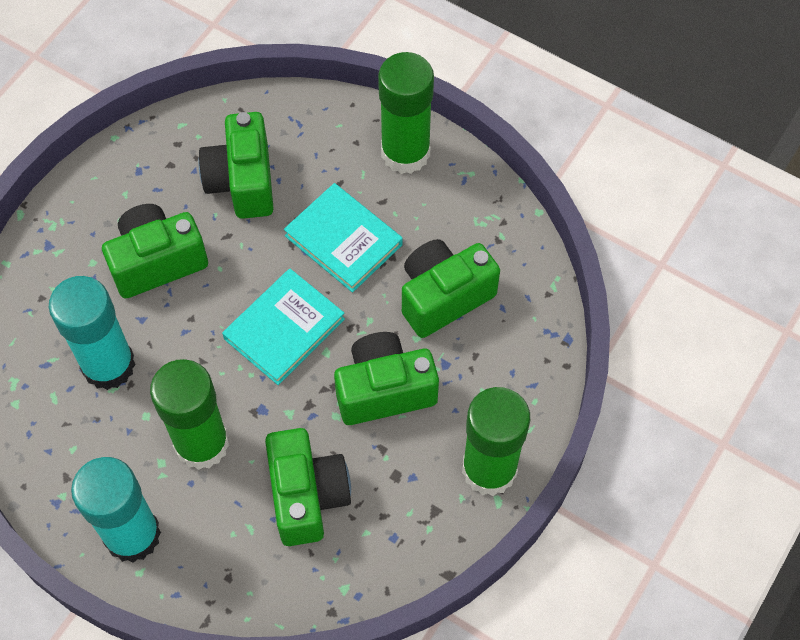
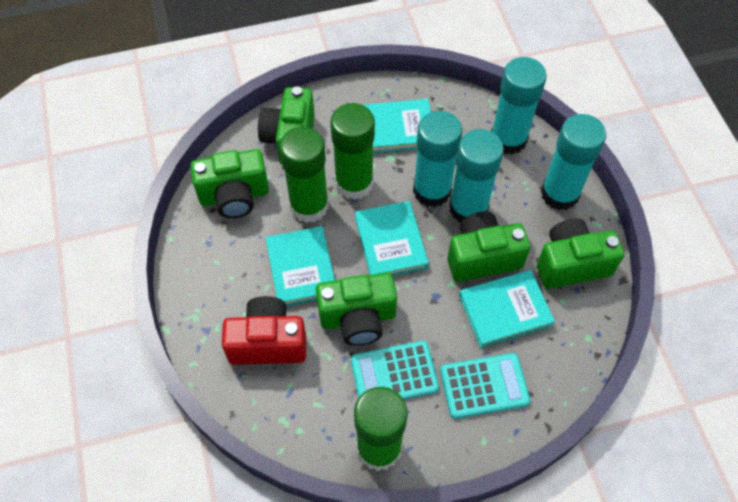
red camera: 0 -> 1
turquoise book: 2 -> 4
turquoise calculator: 0 -> 2
turquoise glue stick: 2 -> 4

